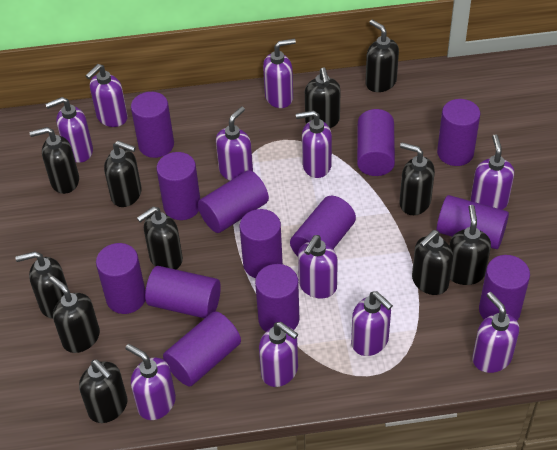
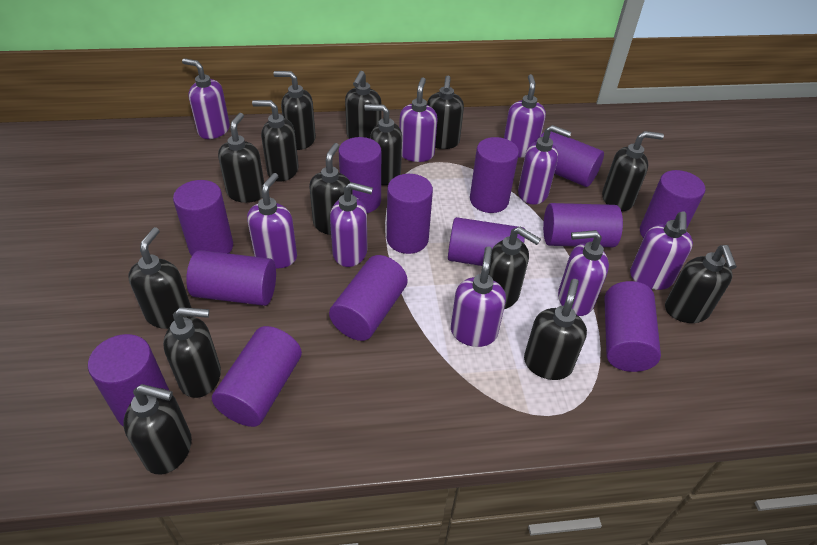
black soap dispenser: 11 -> 14
purple soap dispenser: 11 -> 9

